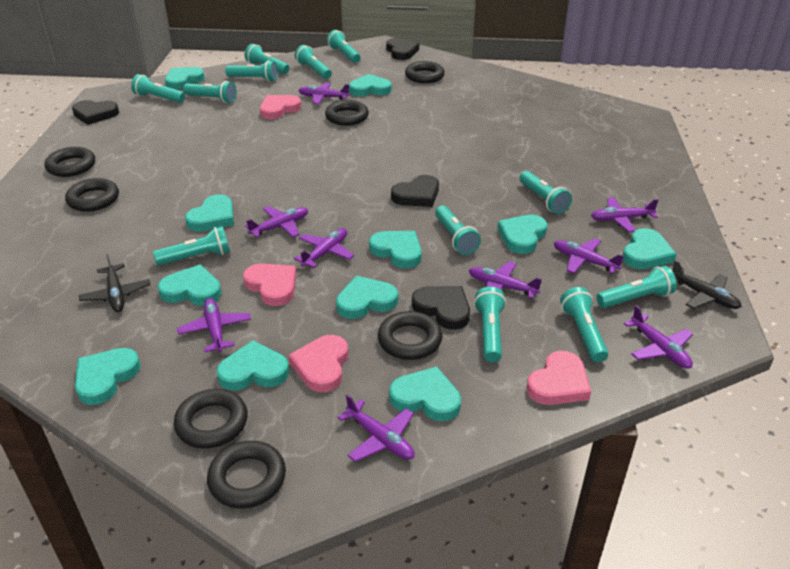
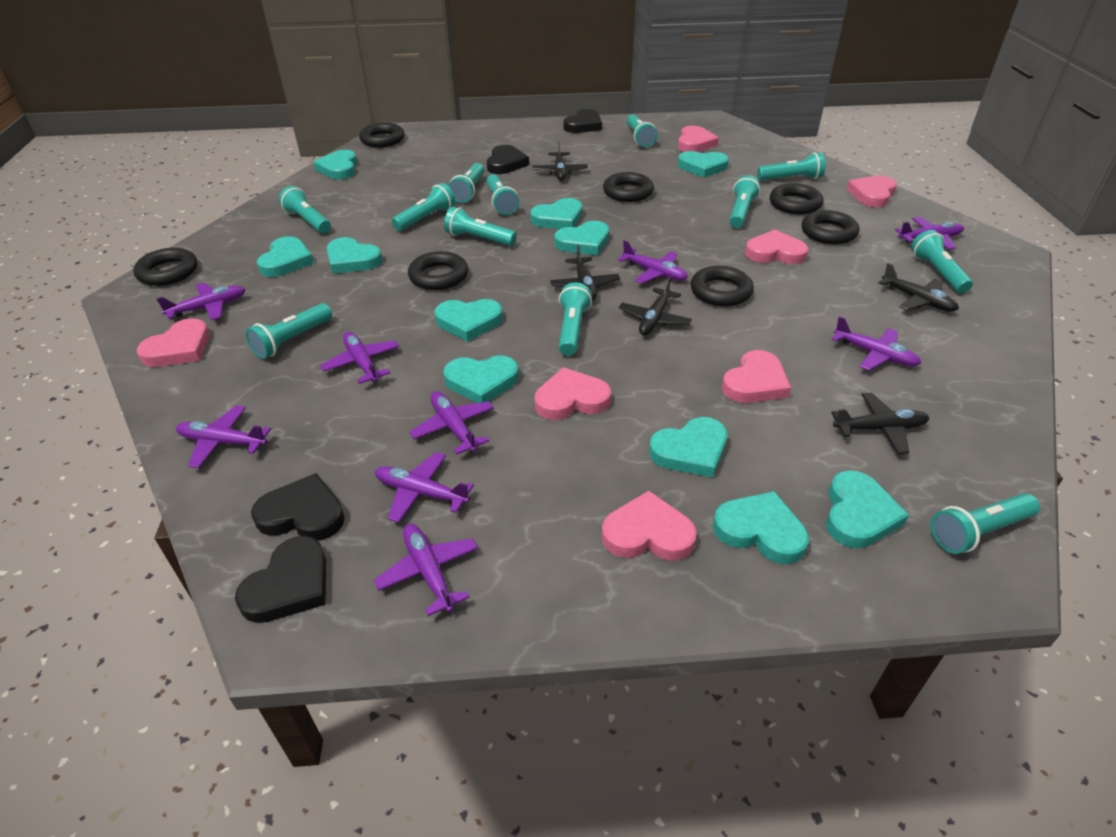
black plane: 2 -> 5
pink heart: 4 -> 7

